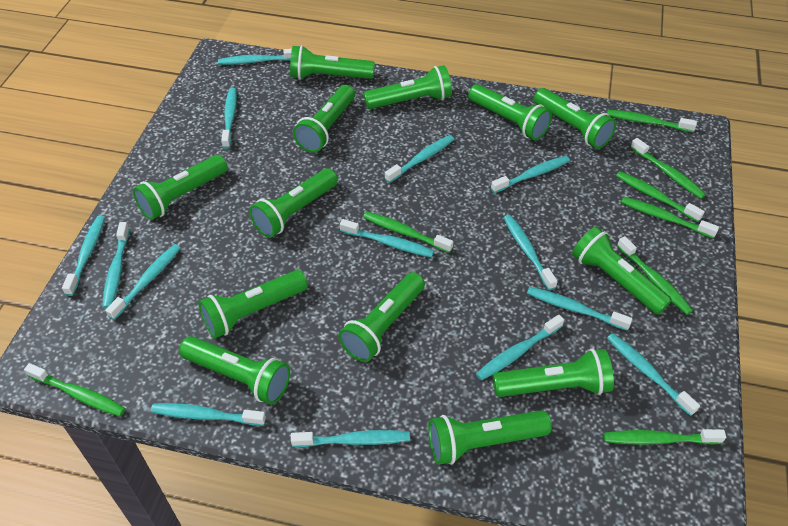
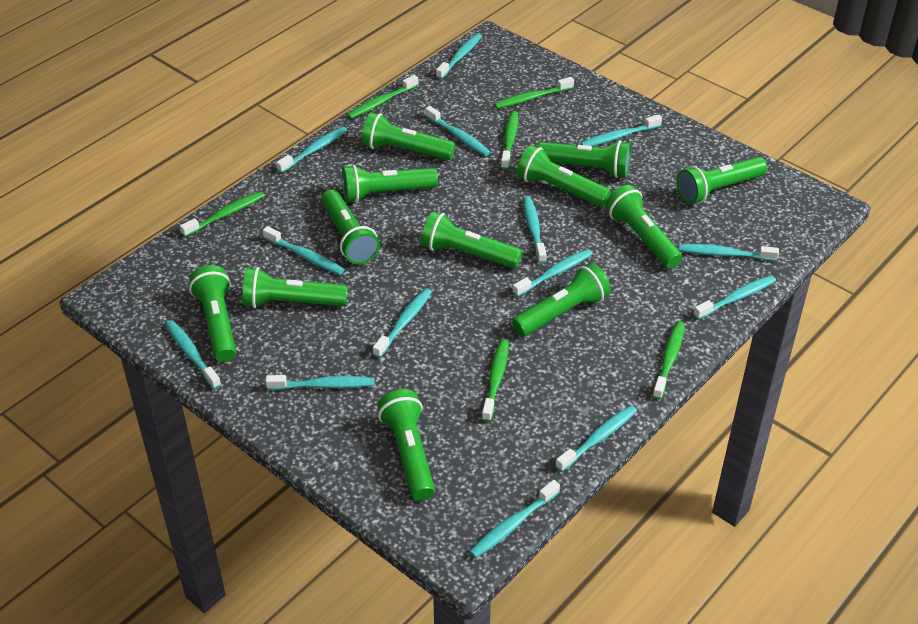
green flashlight: 13 -> 12
green toothbrush: 8 -> 6

